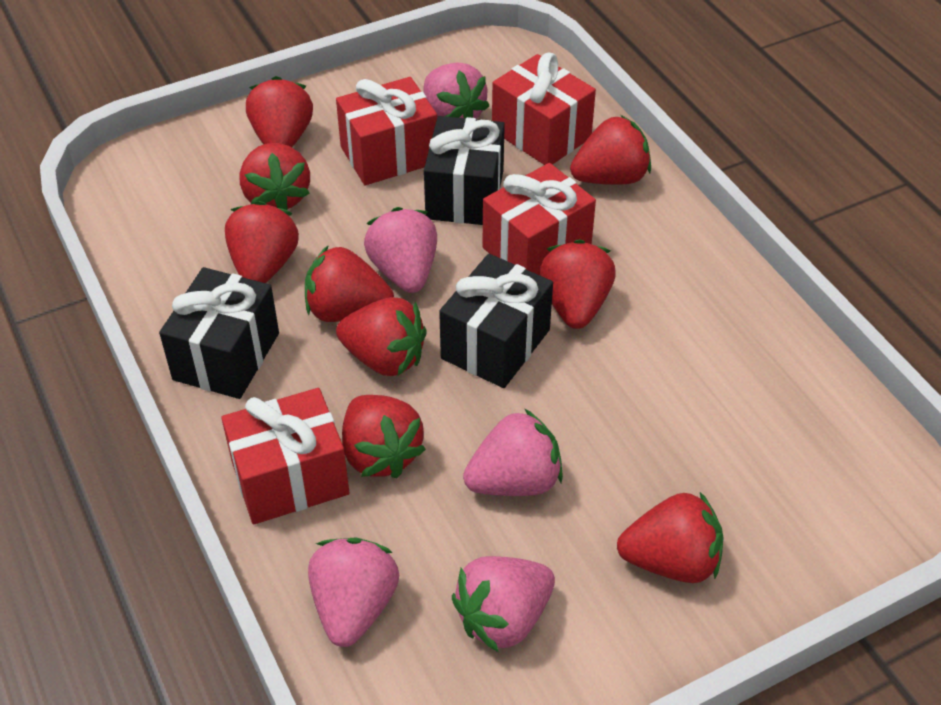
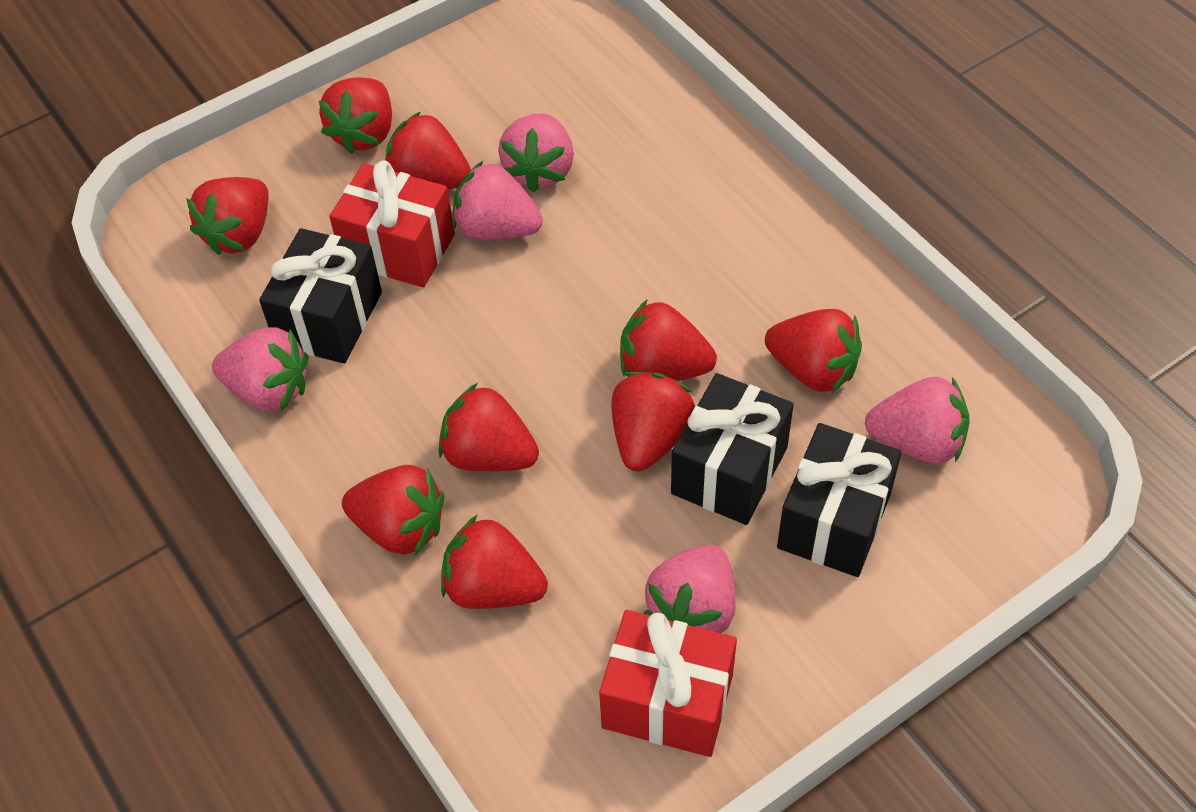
red gift: 4 -> 2

